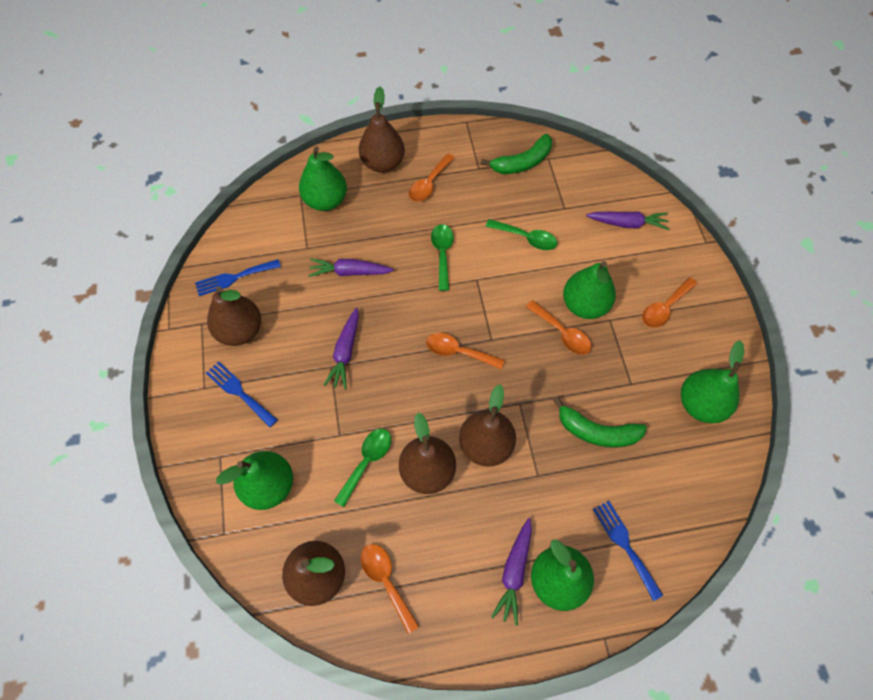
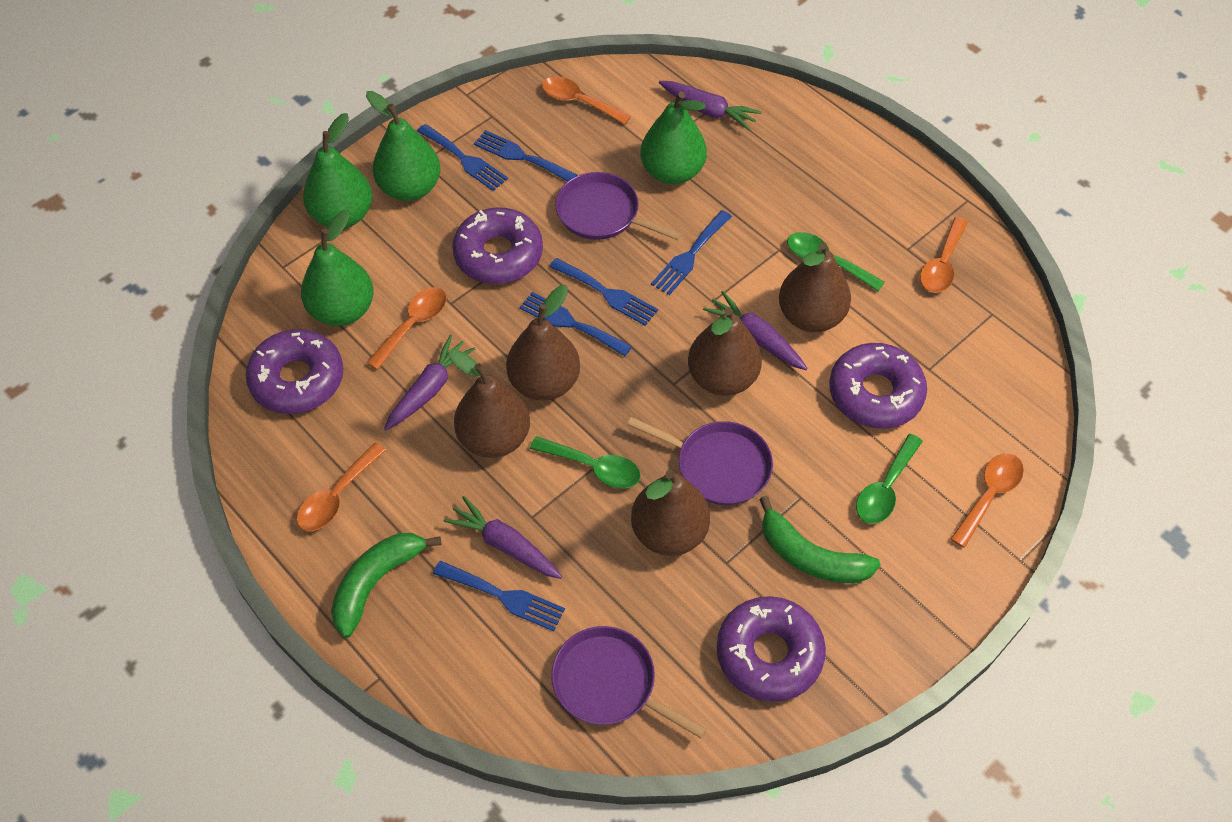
blue fork: 3 -> 6
green pear: 5 -> 4
purple donut: 0 -> 4
purple pan: 0 -> 3

